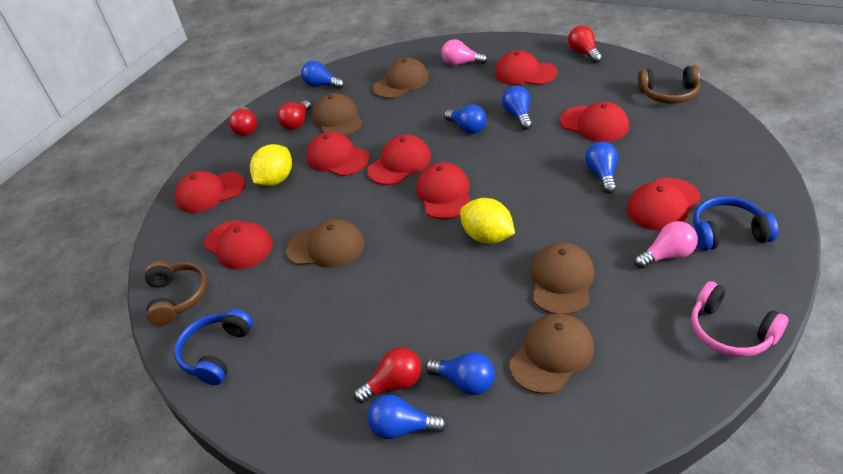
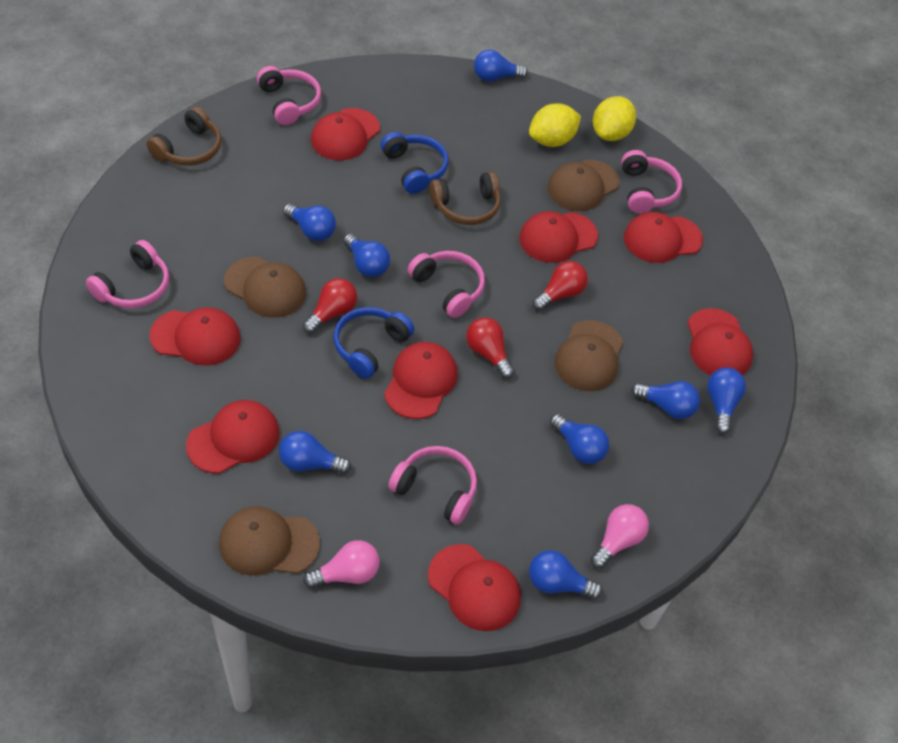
blue light bulb: 6 -> 8
brown cap: 5 -> 4
pink headphones: 1 -> 5
red light bulb: 4 -> 3

